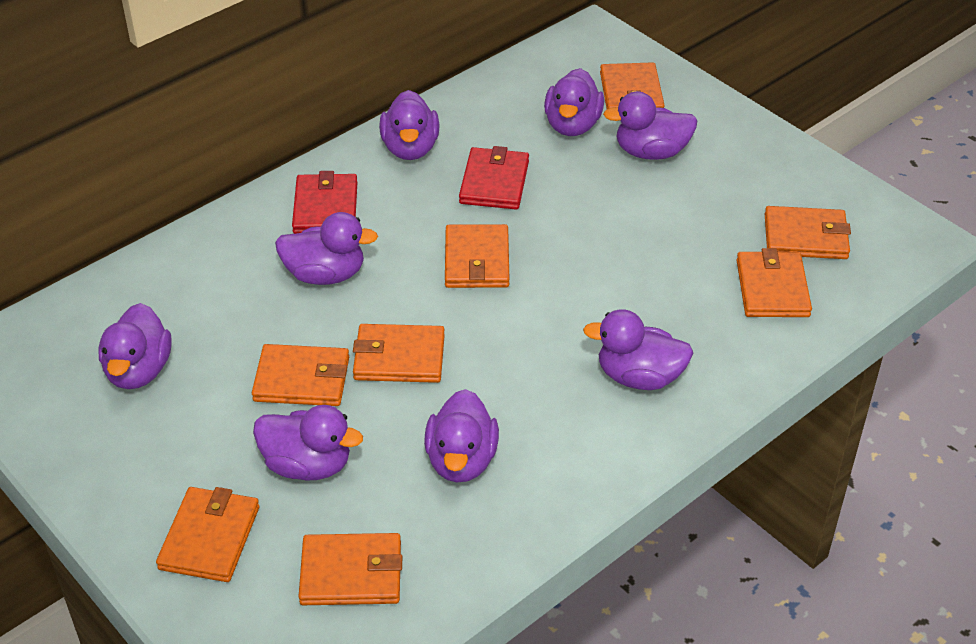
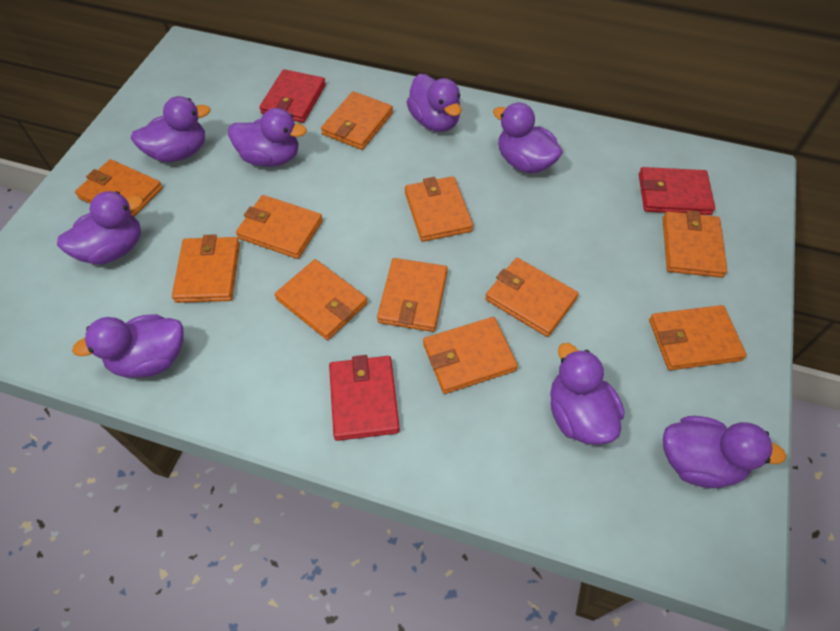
orange wallet: 8 -> 11
red wallet: 2 -> 3

